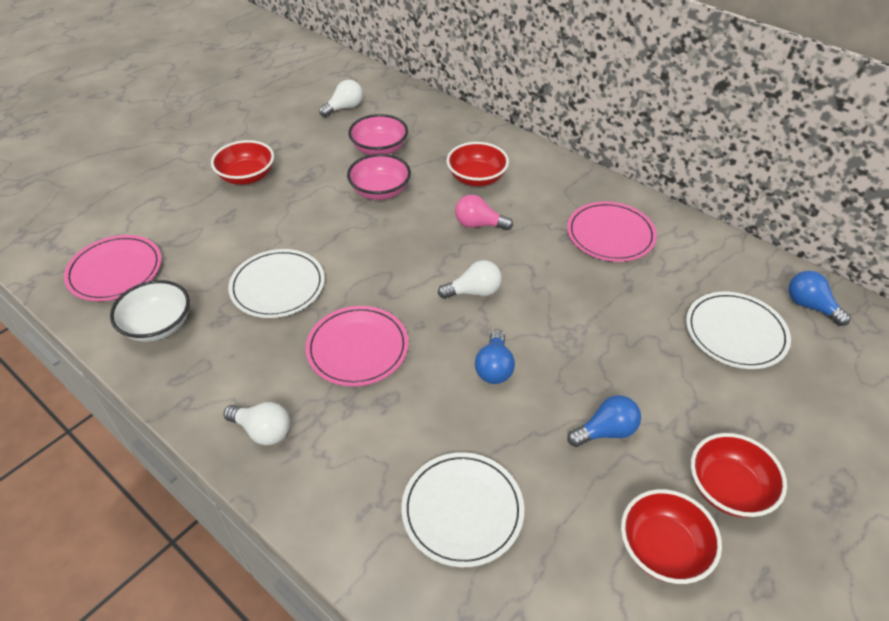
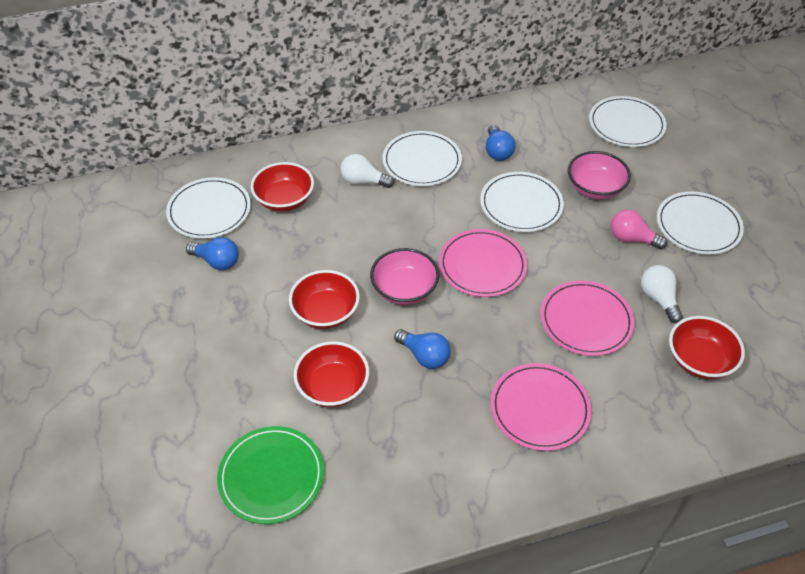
green plate: 0 -> 1
white bowl: 1 -> 0
white light bulb: 3 -> 2
white plate: 3 -> 5

